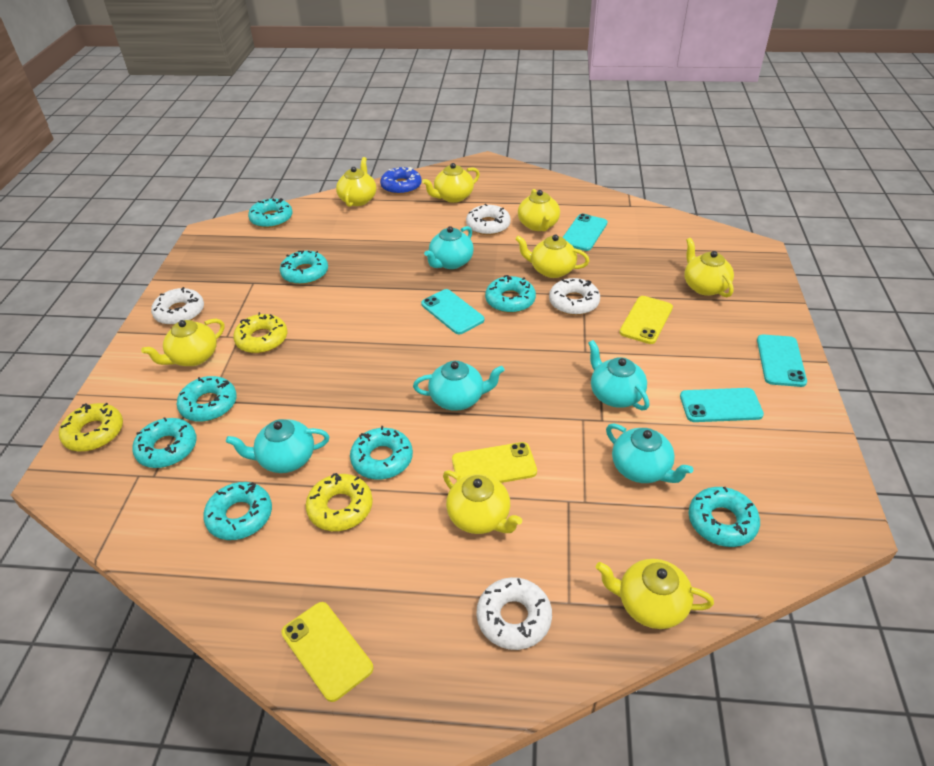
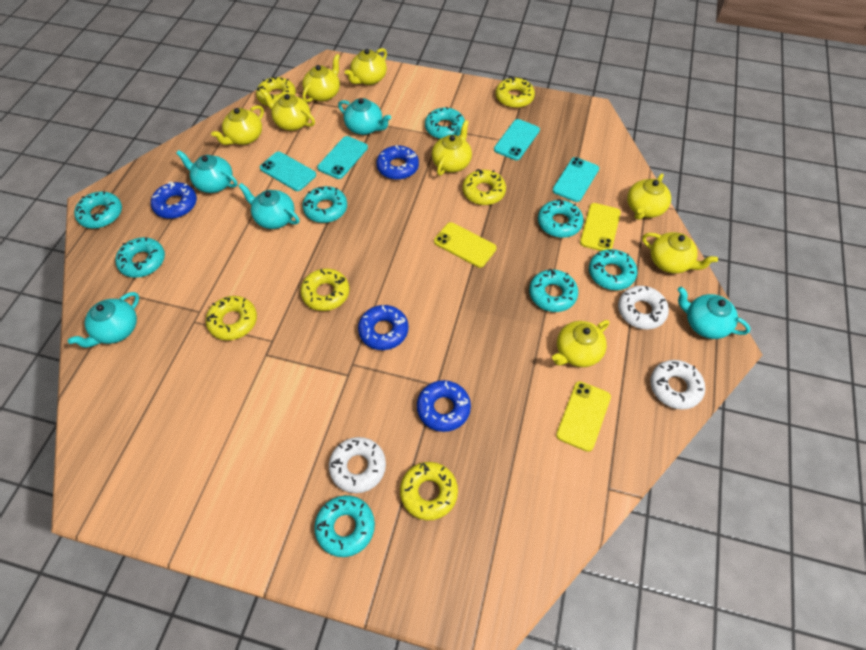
blue donut: 1 -> 4
white donut: 4 -> 3
yellow donut: 3 -> 6

